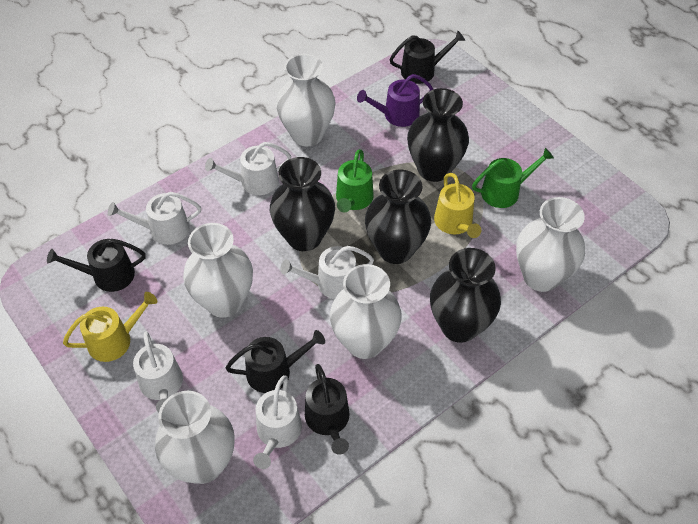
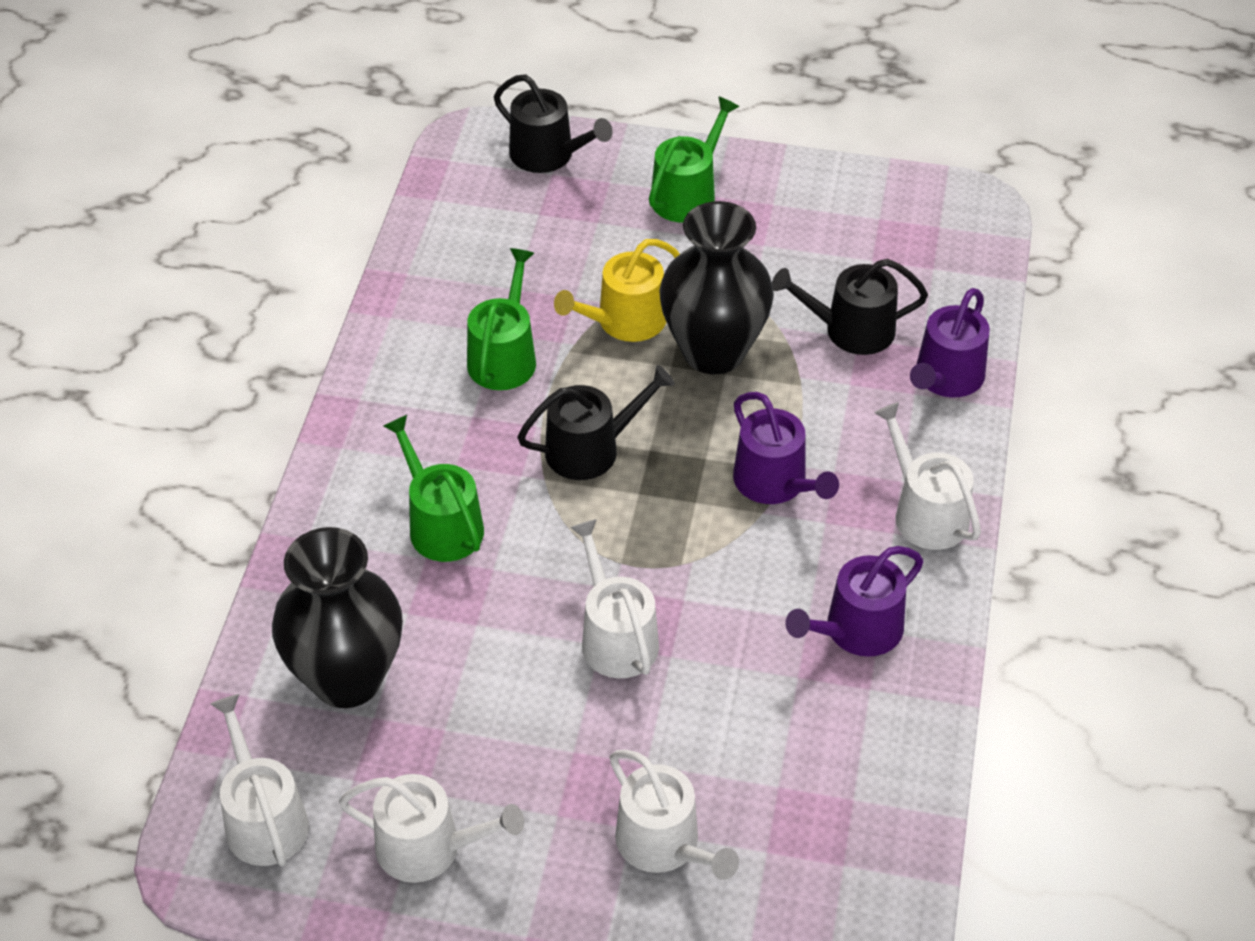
black vase: 4 -> 2
black watering can: 4 -> 3
green watering can: 2 -> 3
purple watering can: 1 -> 3
white vase: 5 -> 0
yellow watering can: 2 -> 1

